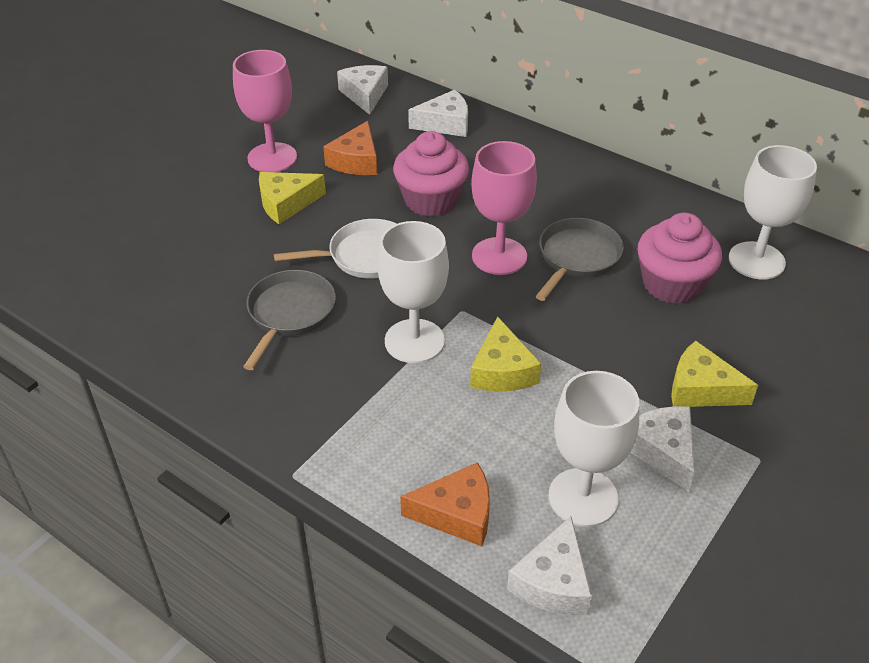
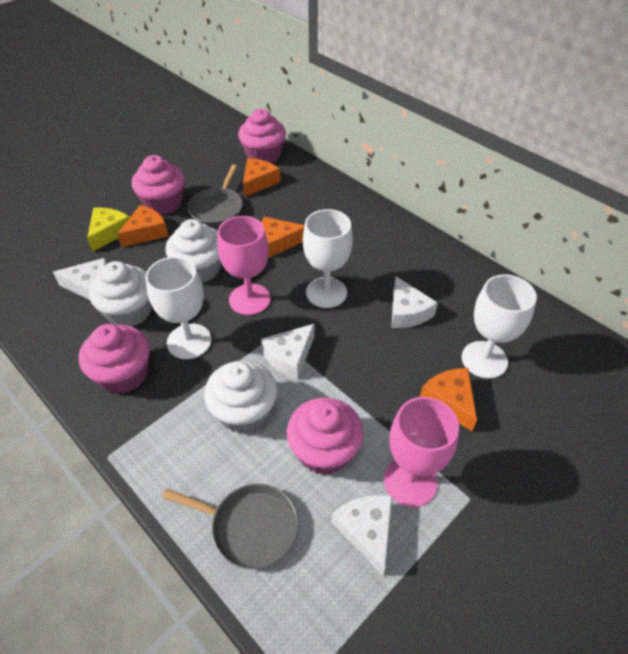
orange cheese: 2 -> 4
pink cupcake: 2 -> 4
white cupcake: 0 -> 3
white pan: 1 -> 0
yellow cheese: 3 -> 1

